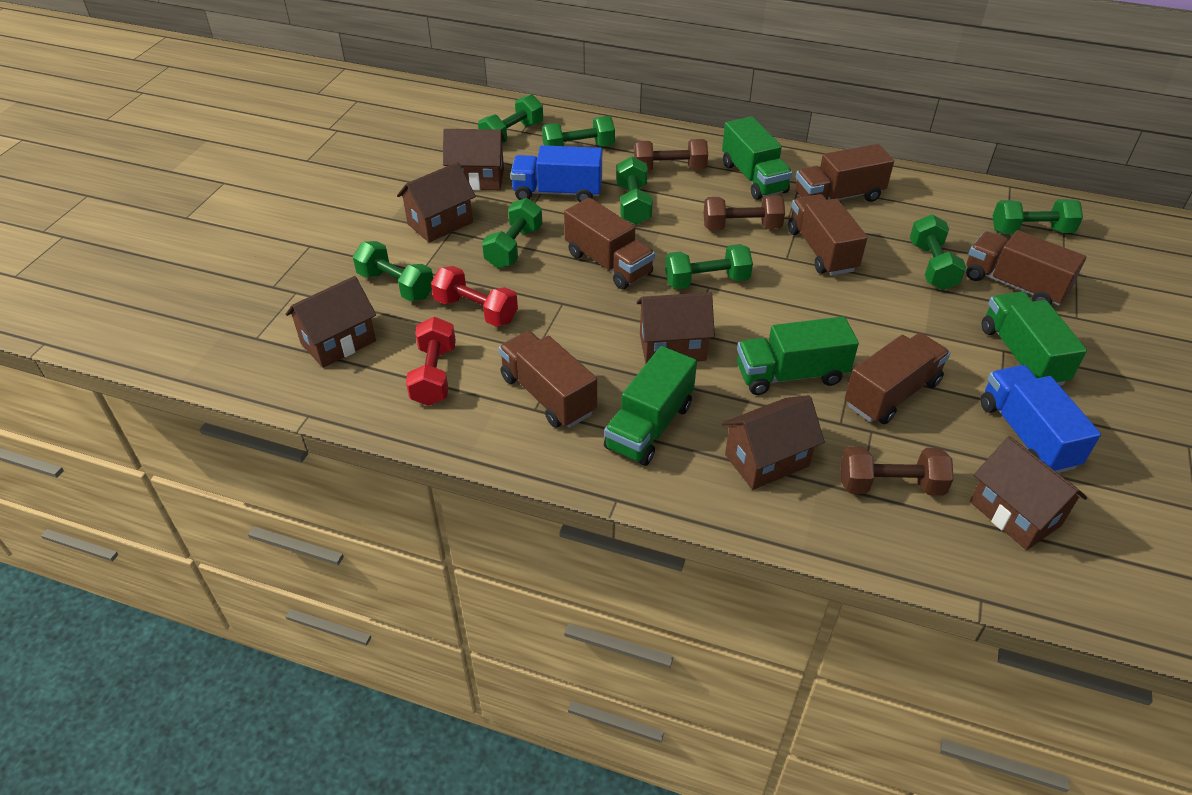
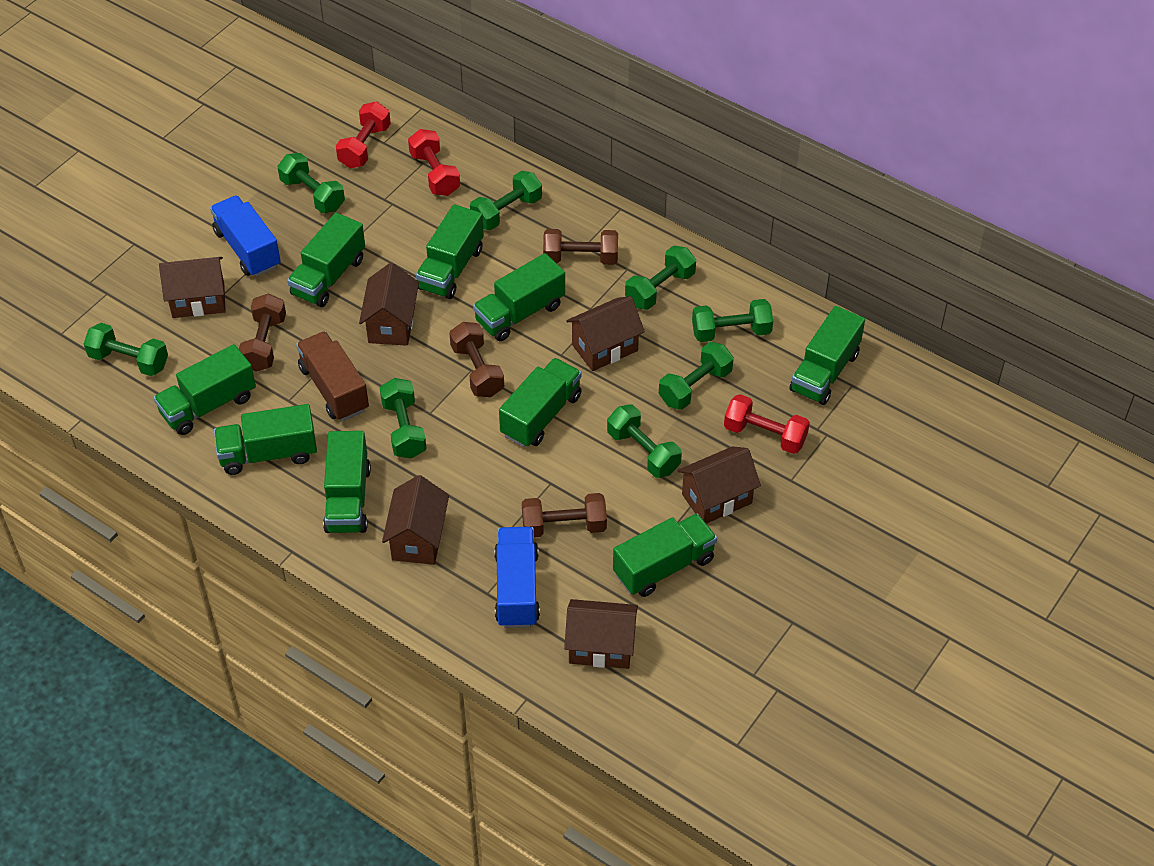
brown dumbbell: 3 -> 4
brown truck: 6 -> 1
green truck: 4 -> 9
red dumbbell: 2 -> 3

